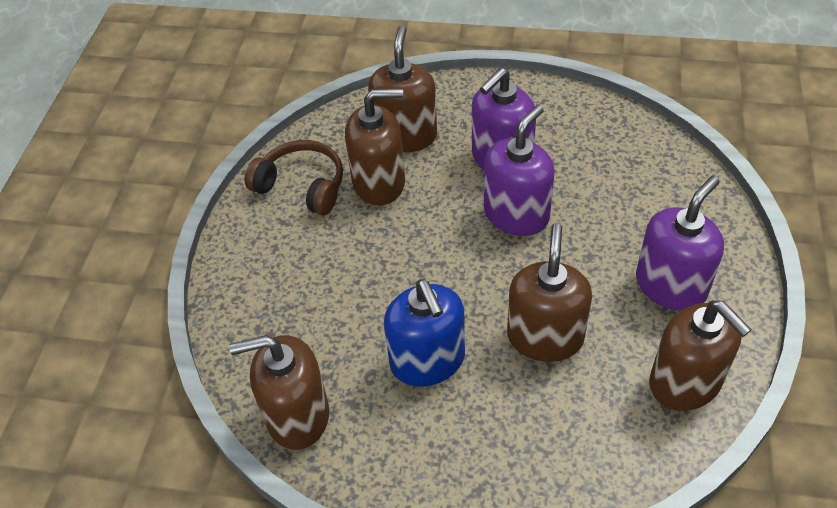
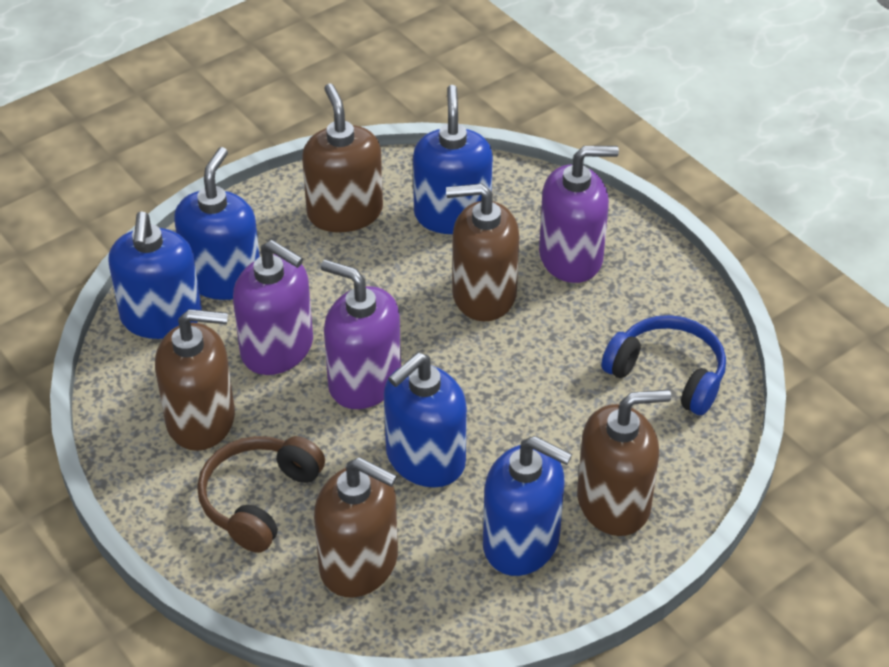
blue headphones: 0 -> 1
blue soap dispenser: 1 -> 5

